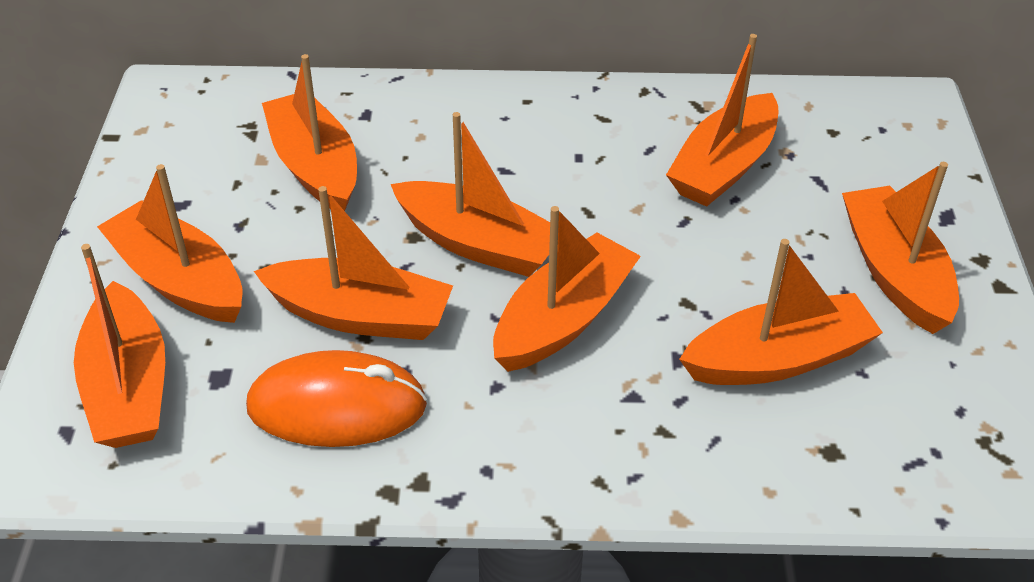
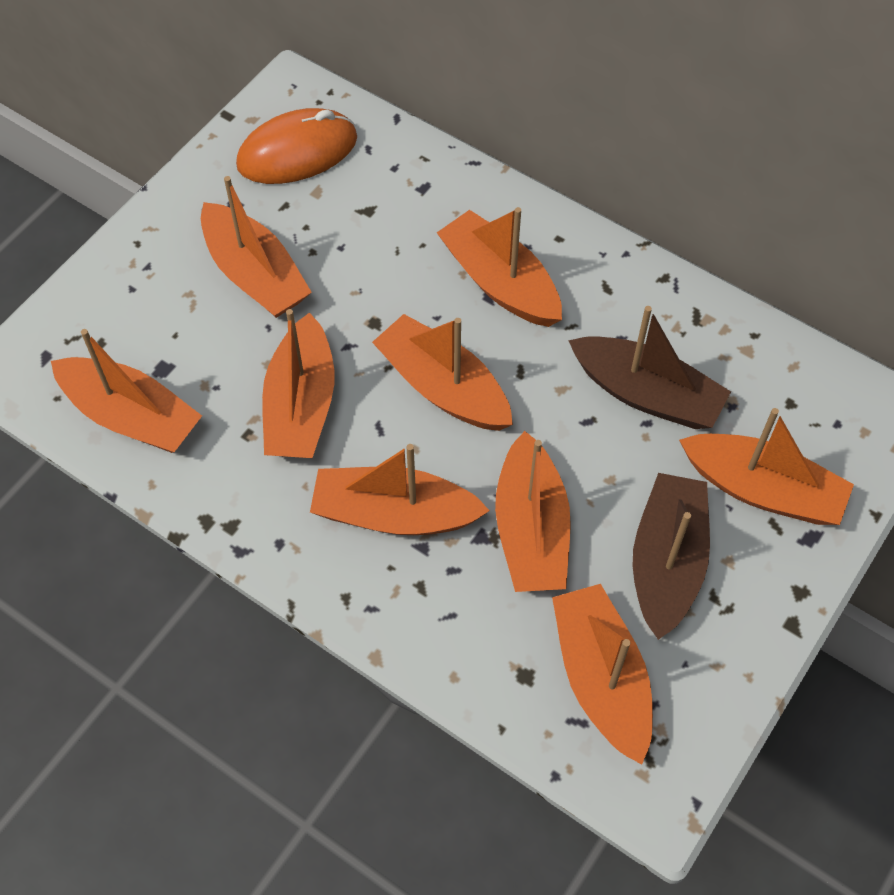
brown boat: 0 -> 2

